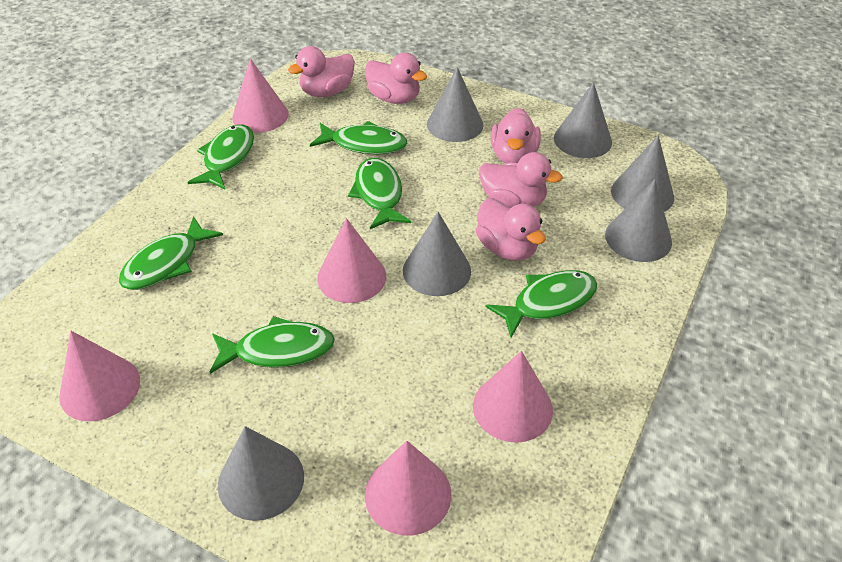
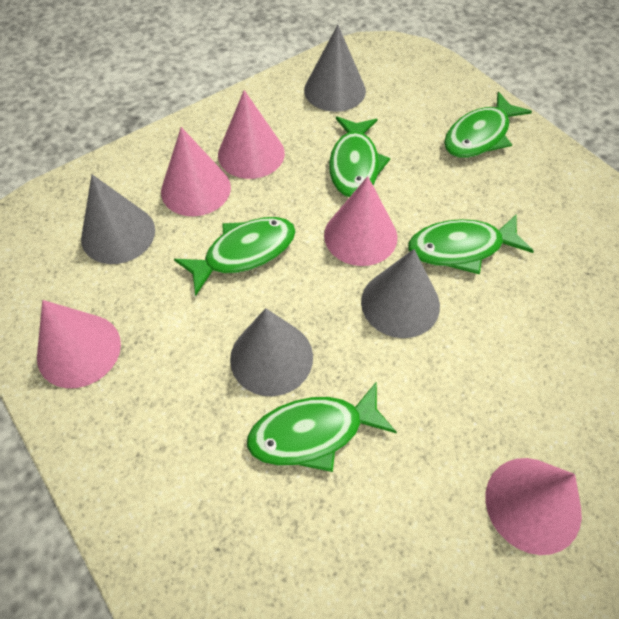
green fish: 6 -> 5
grey cone: 6 -> 4
pink duck: 5 -> 0

